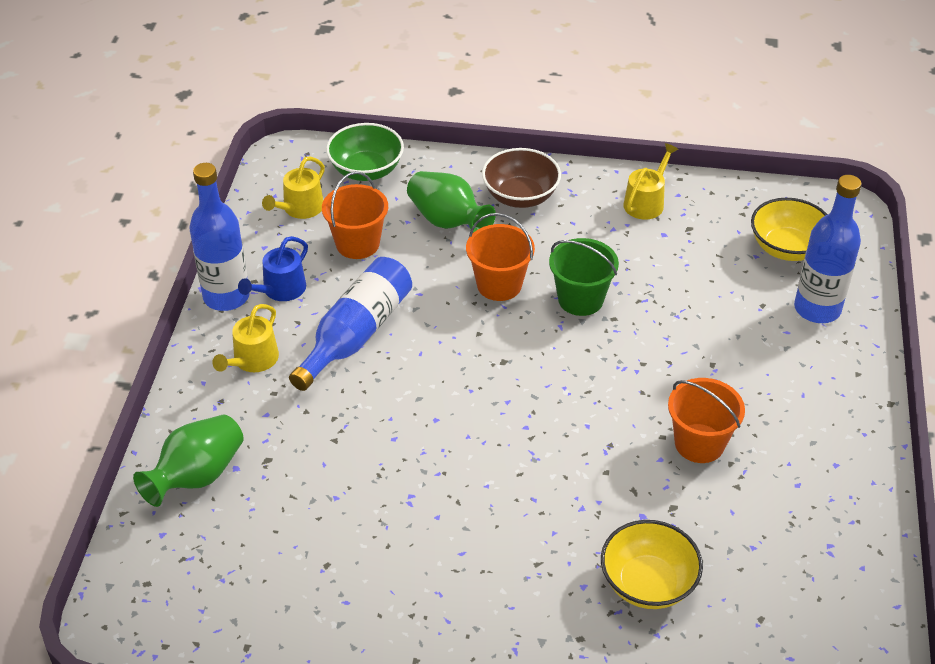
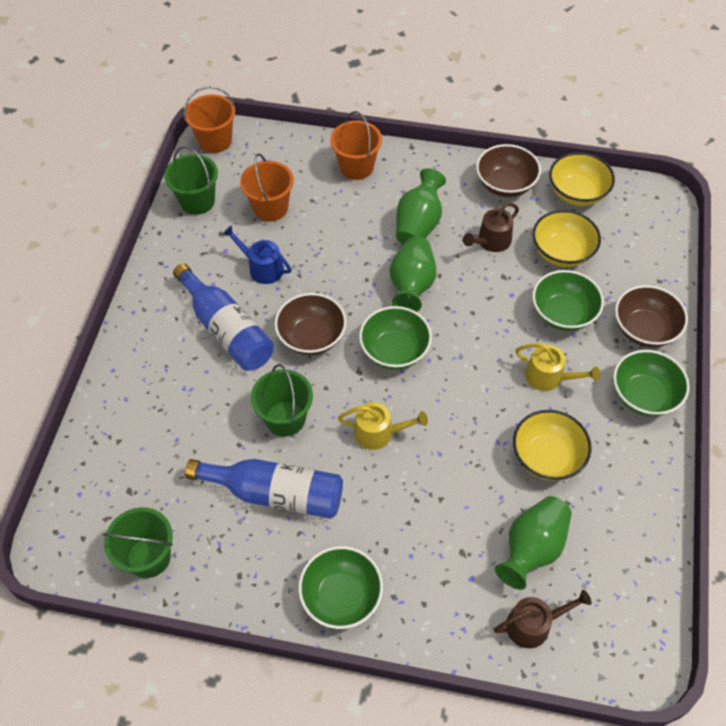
blue bottle: 3 -> 2
brown bowl: 1 -> 3
brown watering can: 0 -> 2
green bowl: 1 -> 4
green bucket: 1 -> 3
green vase: 2 -> 3
yellow bowl: 2 -> 3
yellow watering can: 3 -> 2

